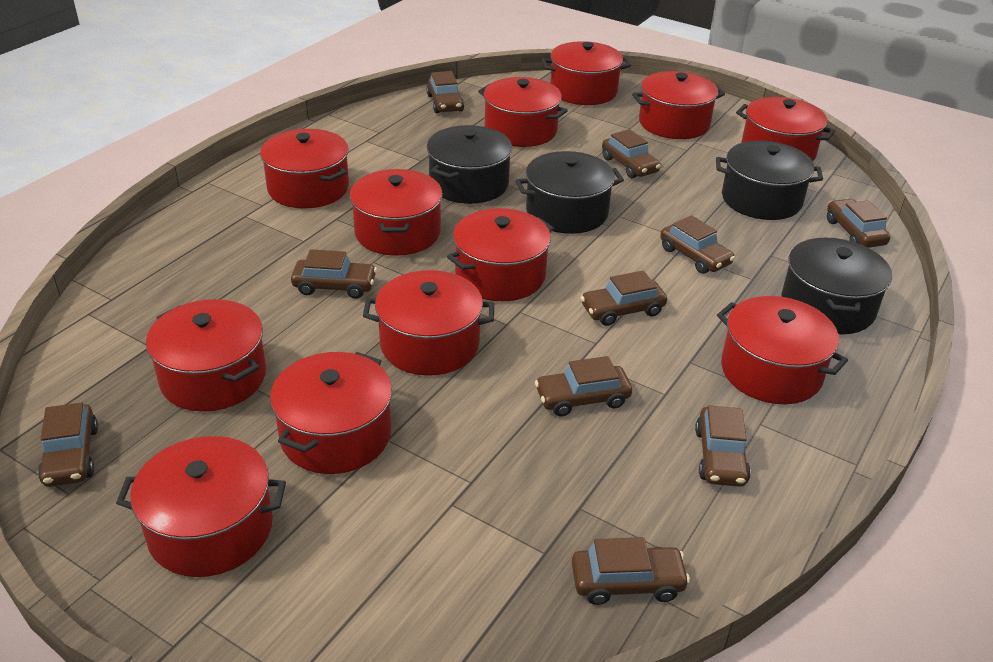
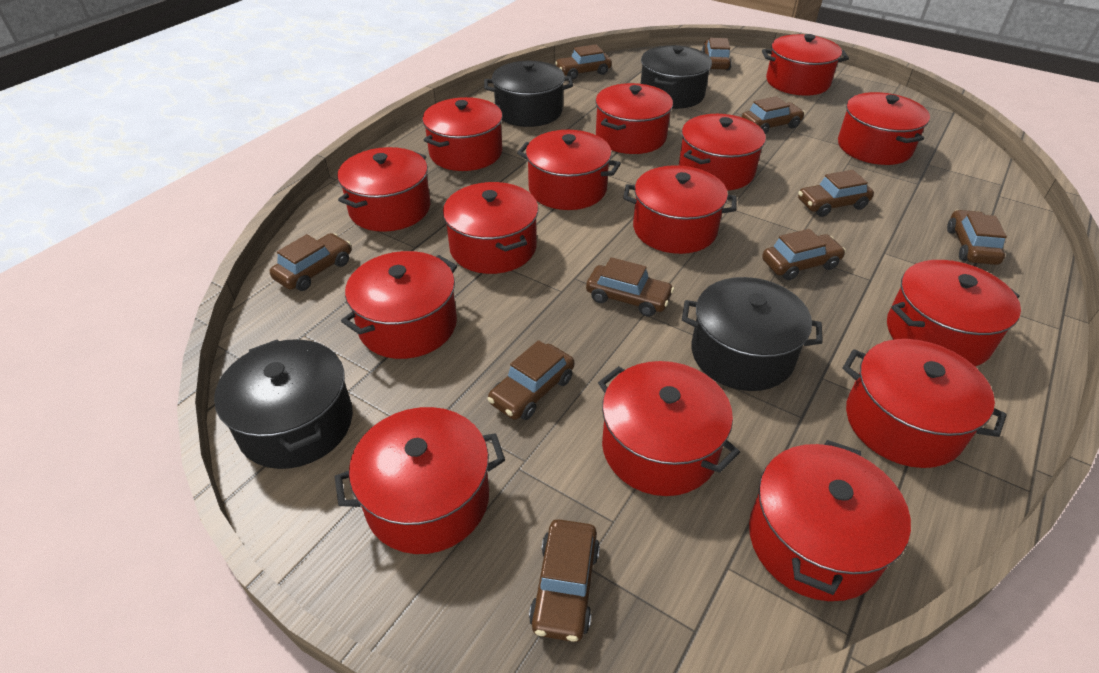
red pot: 12 -> 15

